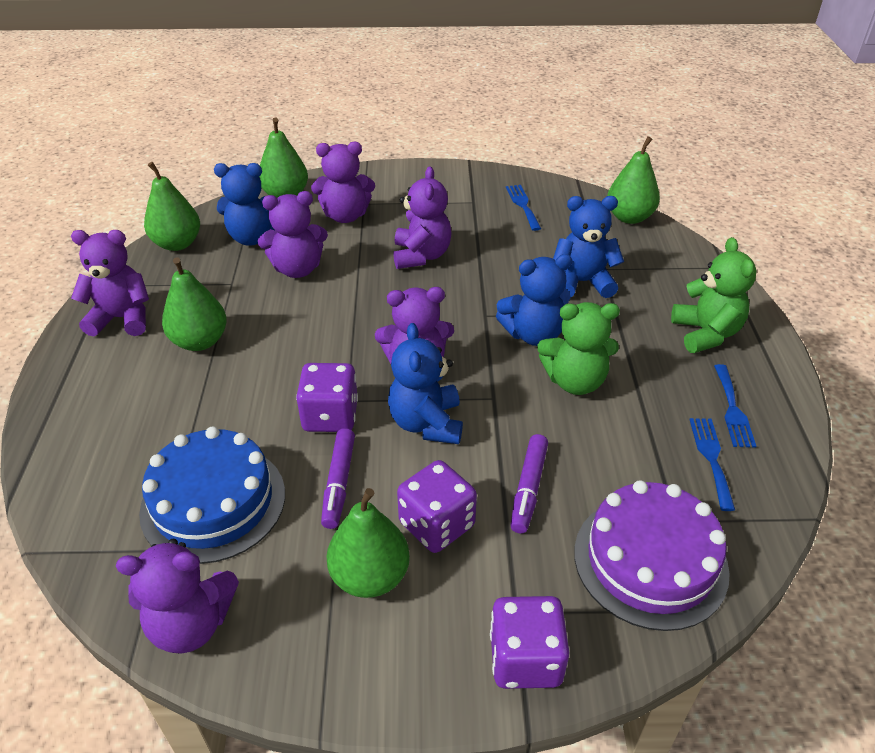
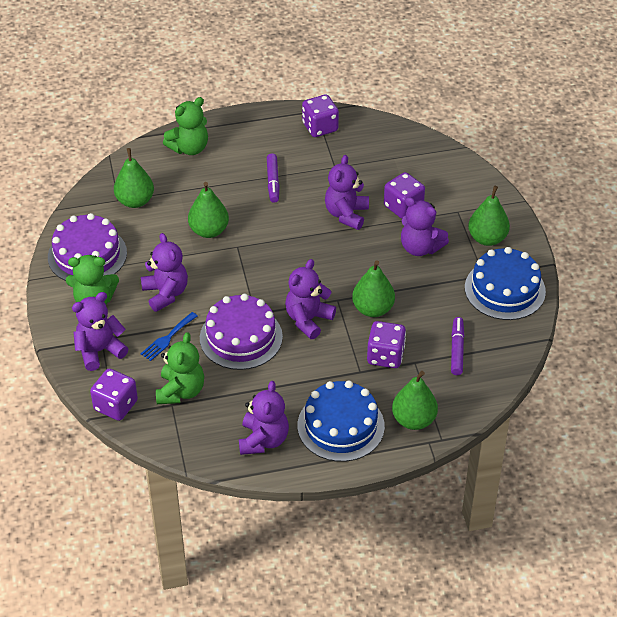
blue cake: 1 -> 2
blue fork: 3 -> 1
blue teddy bear: 4 -> 0
green teddy bear: 2 -> 3
purple cake: 1 -> 2
purple dice: 3 -> 4

